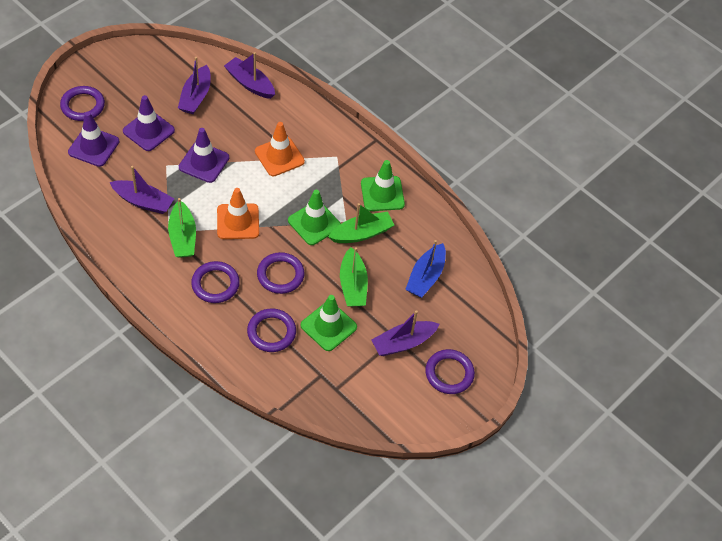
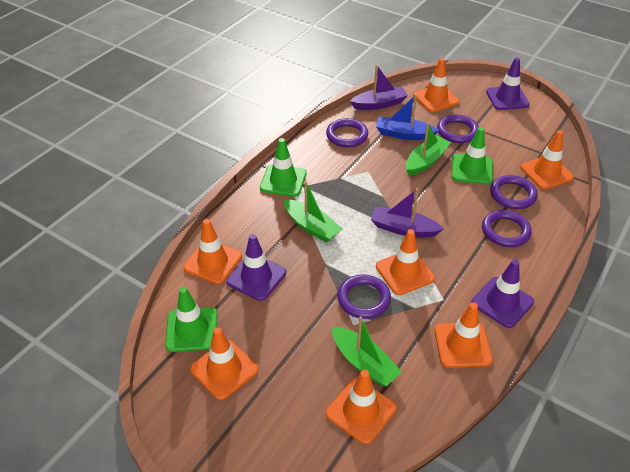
orange traffic cone: 2 -> 7
purple boat: 4 -> 2

